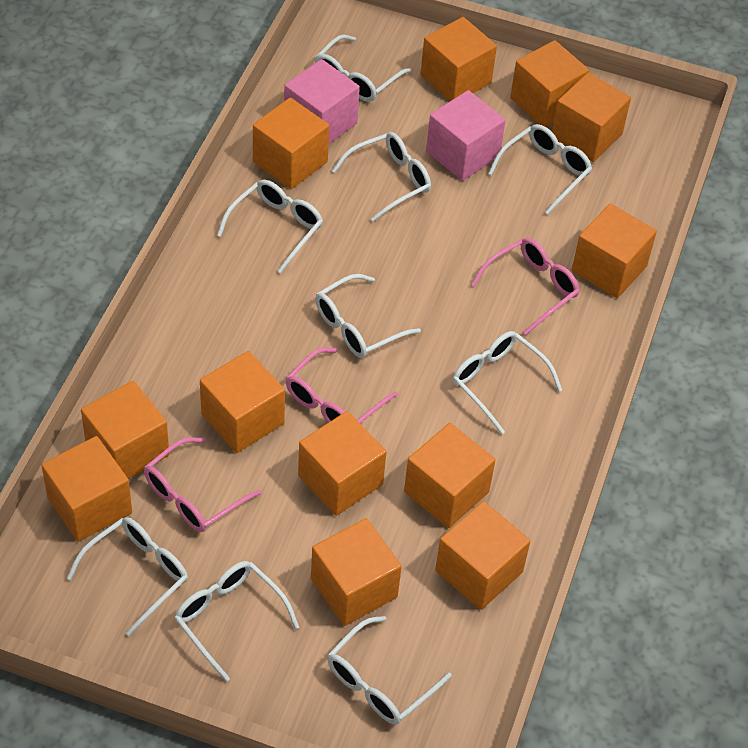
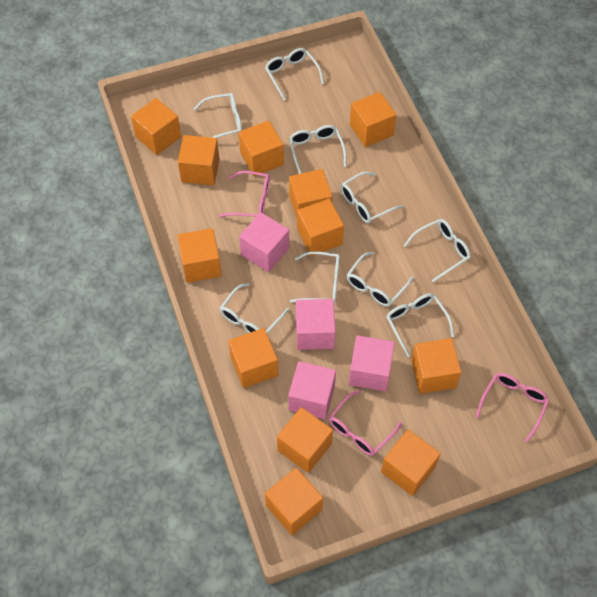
pink cube: 2 -> 4

